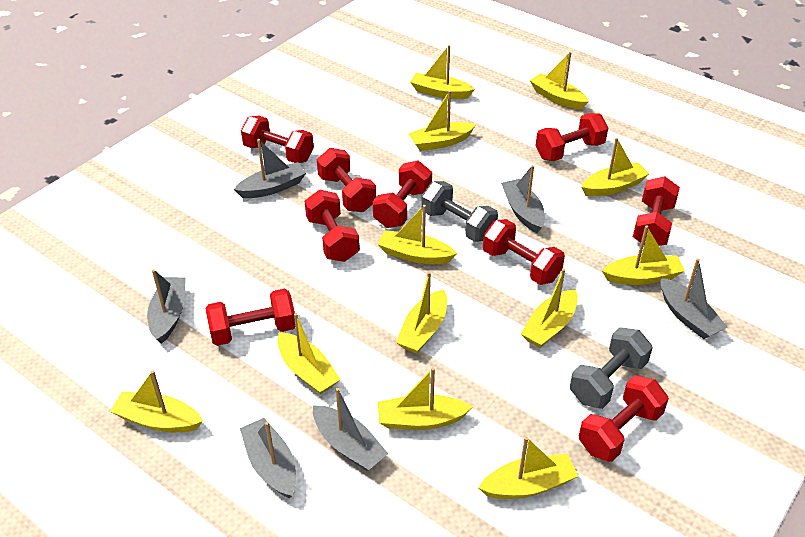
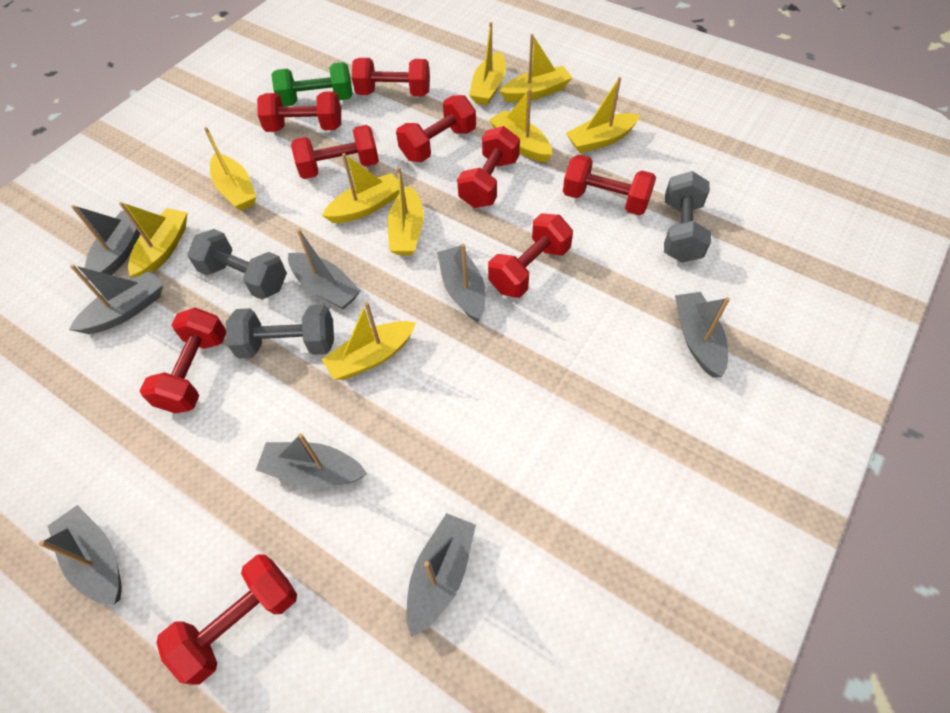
green dumbbell: 0 -> 1
grey boat: 6 -> 8
grey dumbbell: 2 -> 3
yellow boat: 12 -> 9

